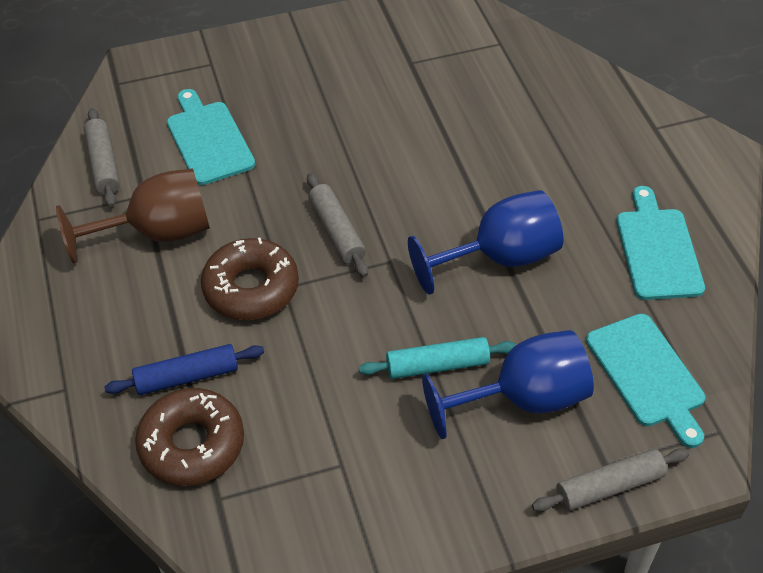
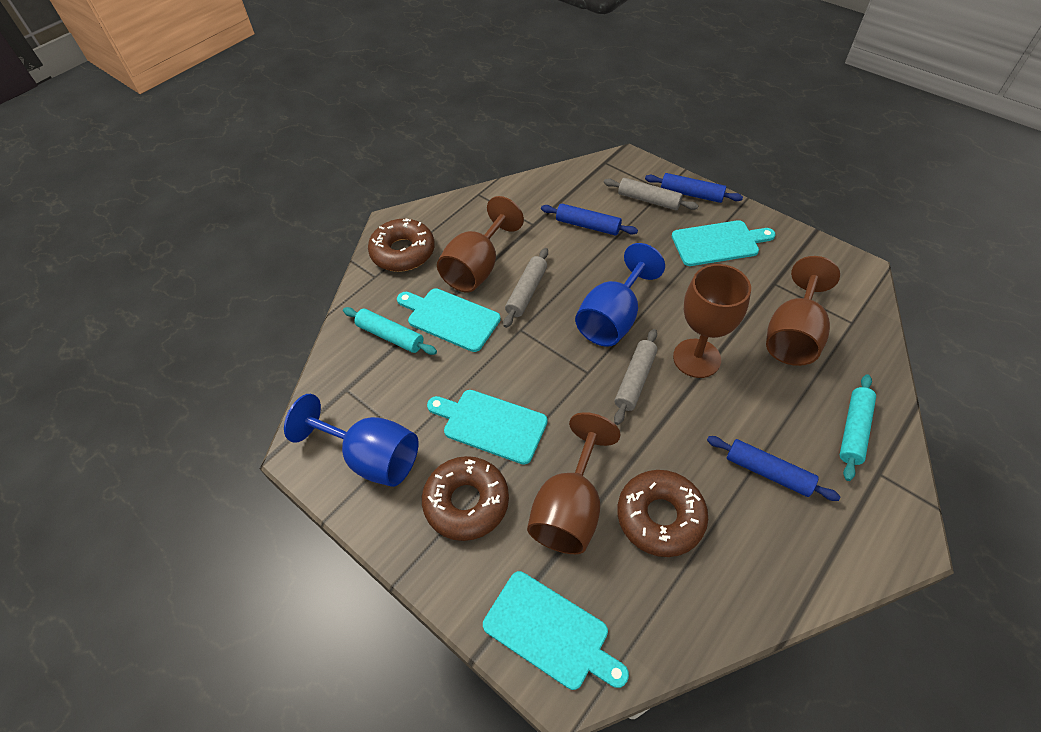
blue rolling pin: 1 -> 3
brown donut: 2 -> 3
brown goblet: 1 -> 4
turquoise cutting board: 3 -> 4
turquoise rolling pin: 1 -> 2

